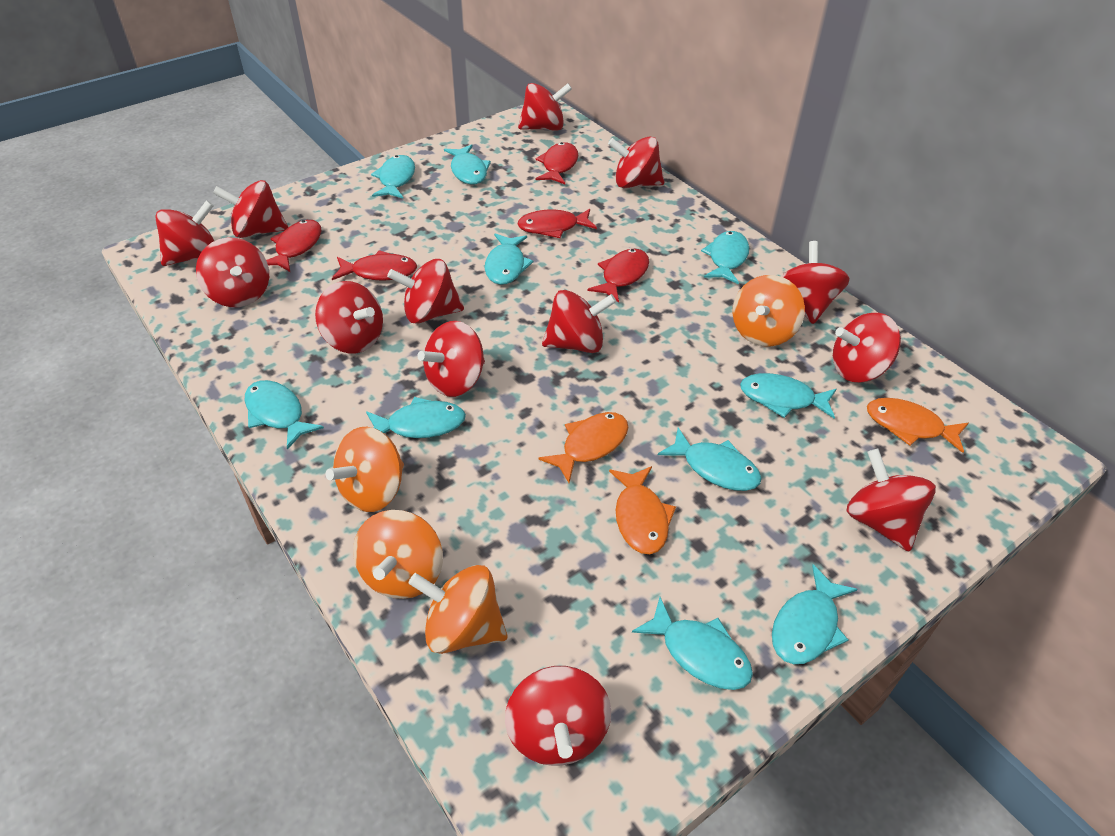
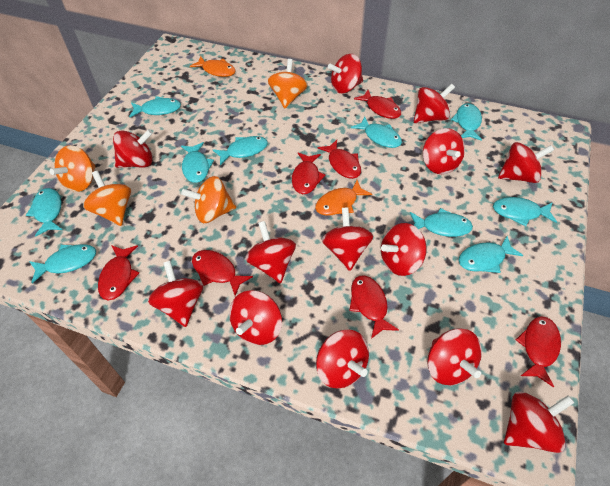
orange fish: 3 -> 2
red fish: 5 -> 7

